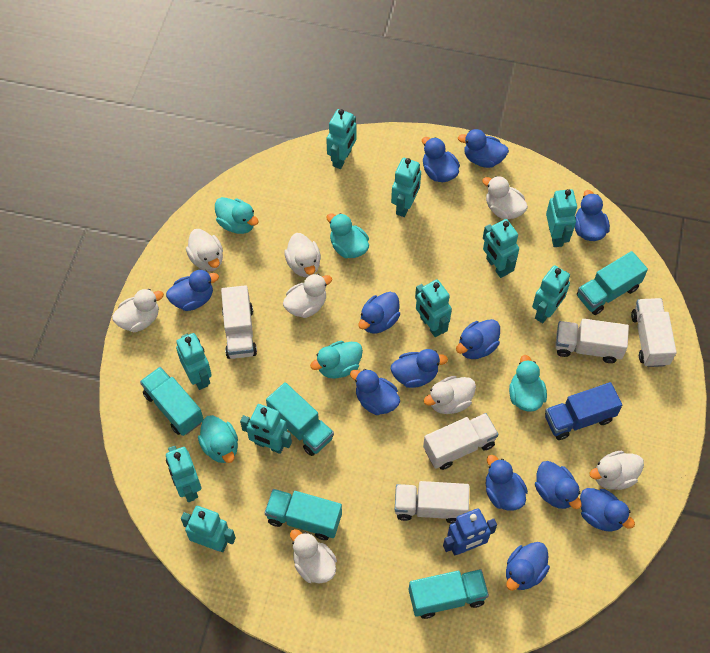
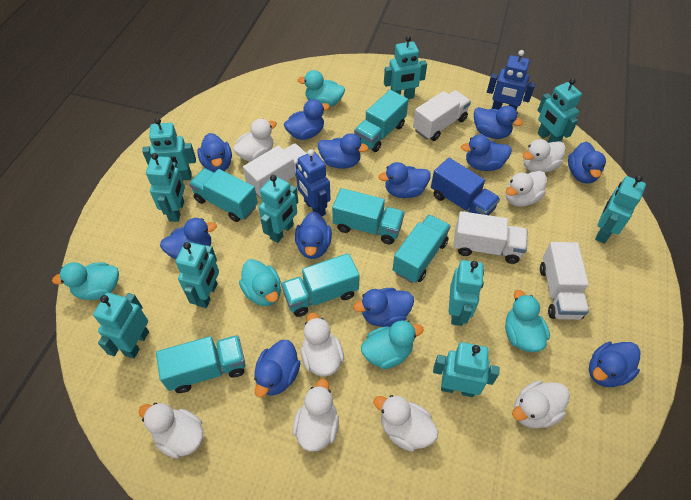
blue robot: 1 -> 2
turquoise truck: 5 -> 6
white truck: 5 -> 4

